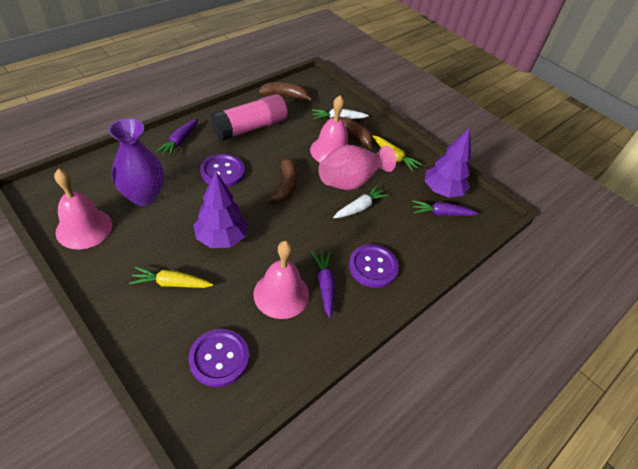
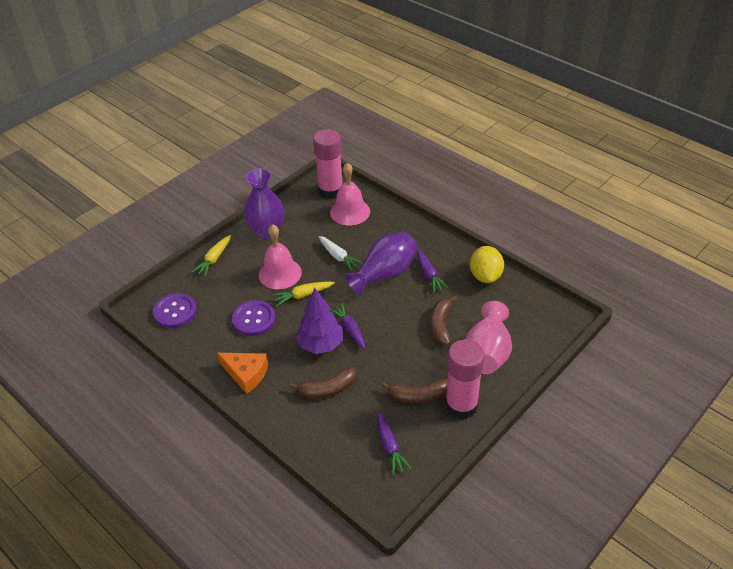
orange cheese: 0 -> 1
pink bell: 3 -> 2
pink glue stick: 1 -> 2
purple button: 3 -> 2
purple tree: 2 -> 1
purple vase: 1 -> 2
white carrot: 2 -> 1
yellow lemon: 0 -> 1

